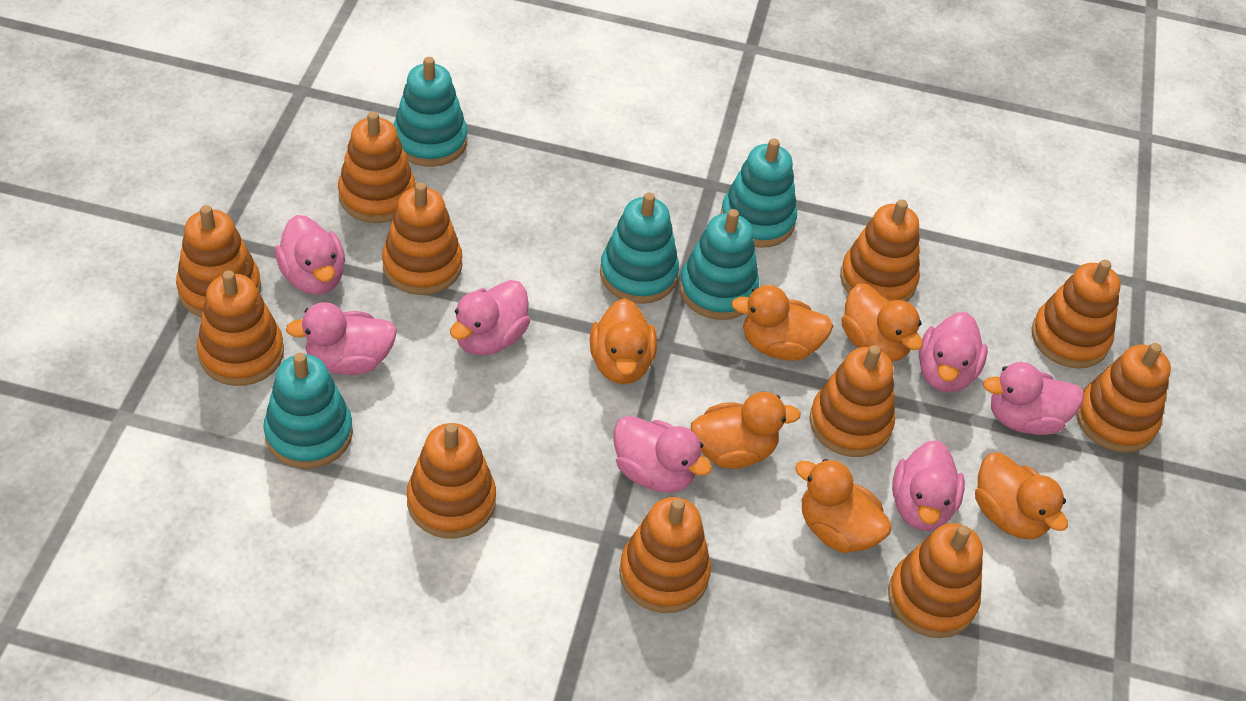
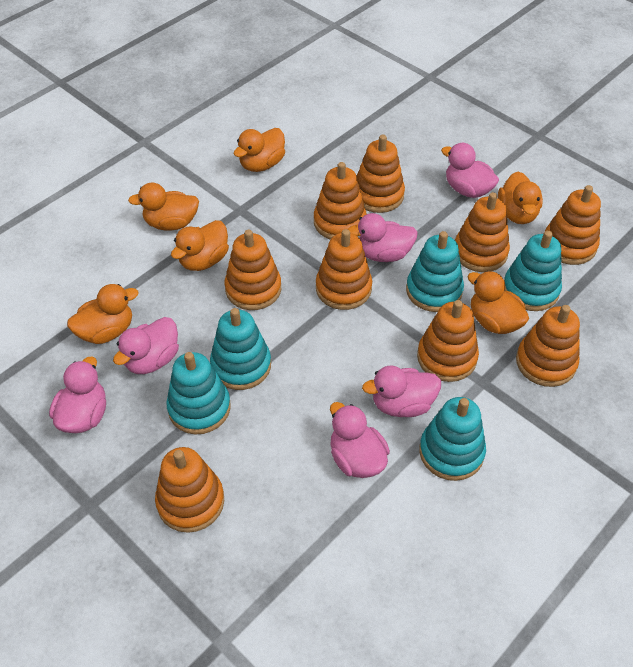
orange stacking toy: 11 -> 9
pink duck: 7 -> 6

